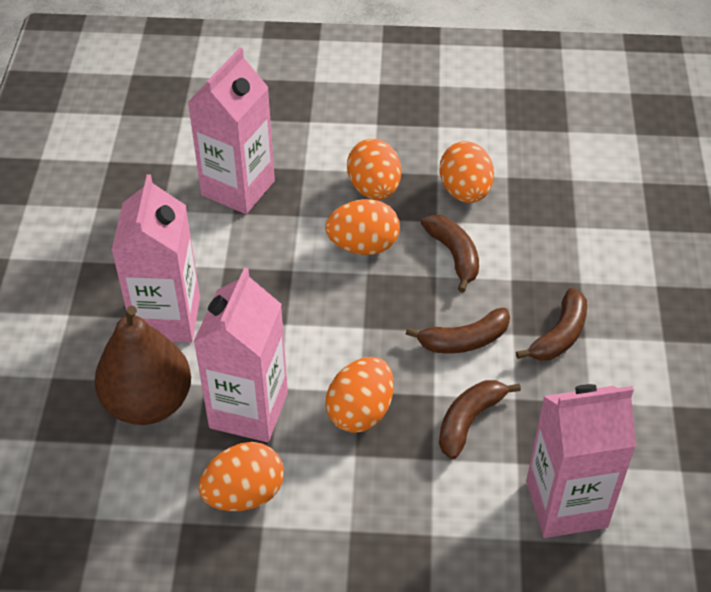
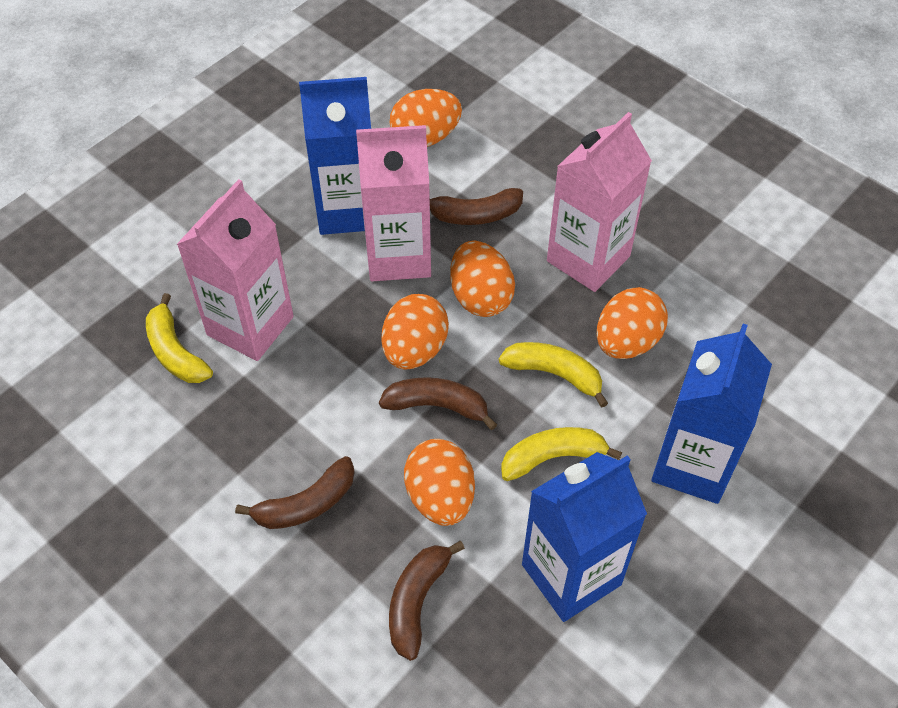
blue carton: 0 -> 3
brown pear: 1 -> 0
pink carton: 4 -> 3
yellow banana: 0 -> 3

